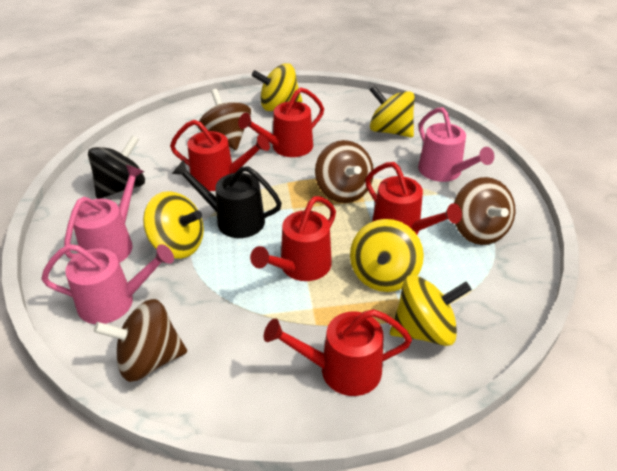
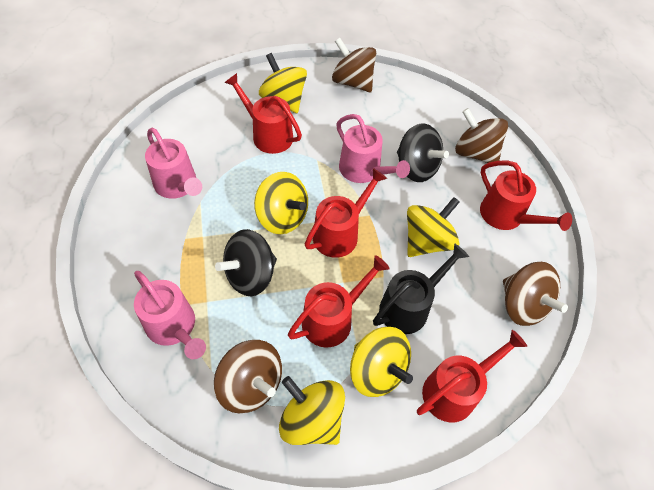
black spinning top: 1 -> 2

